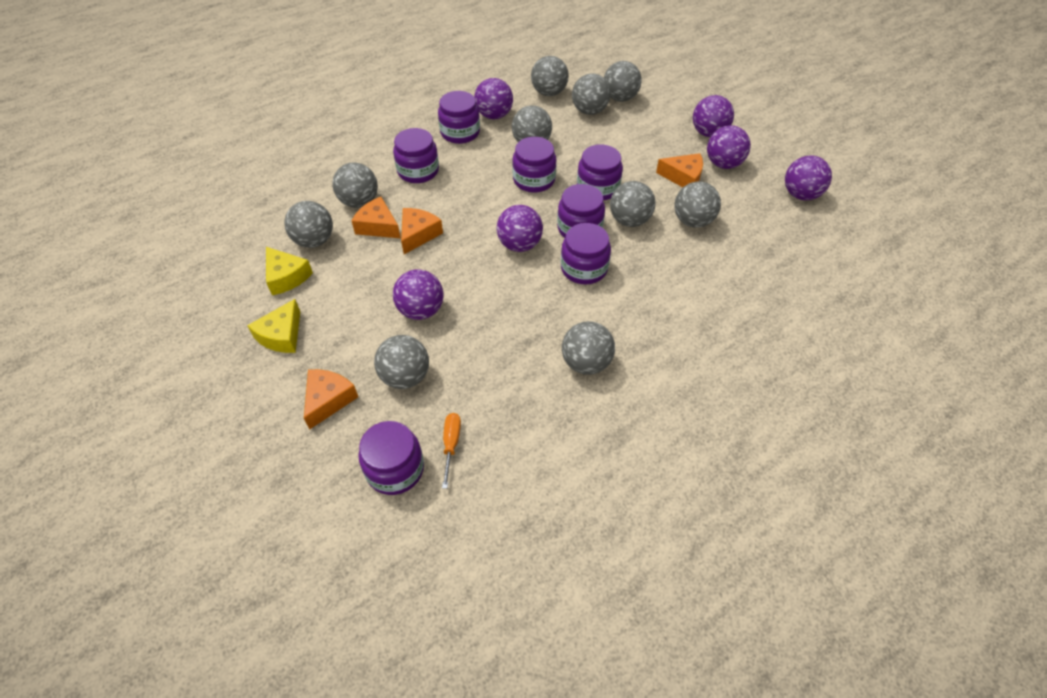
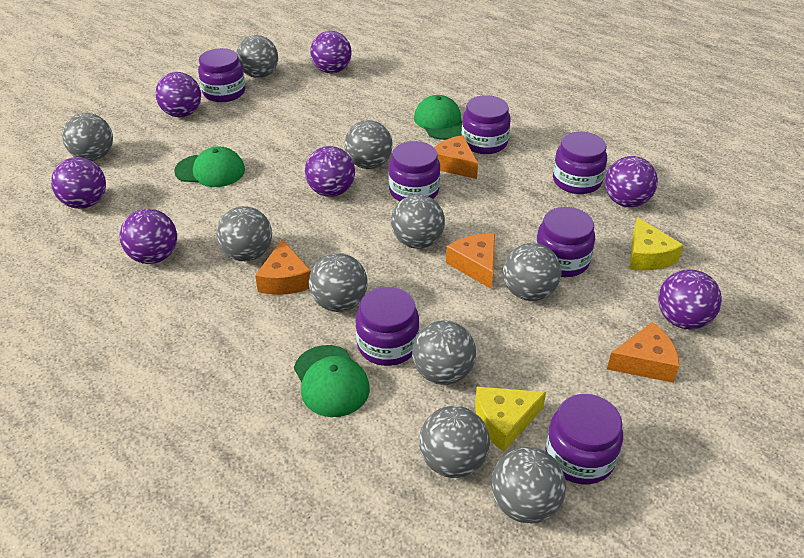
green cap: 0 -> 3
orange screwdriver: 1 -> 0
purple ball: 6 -> 7

